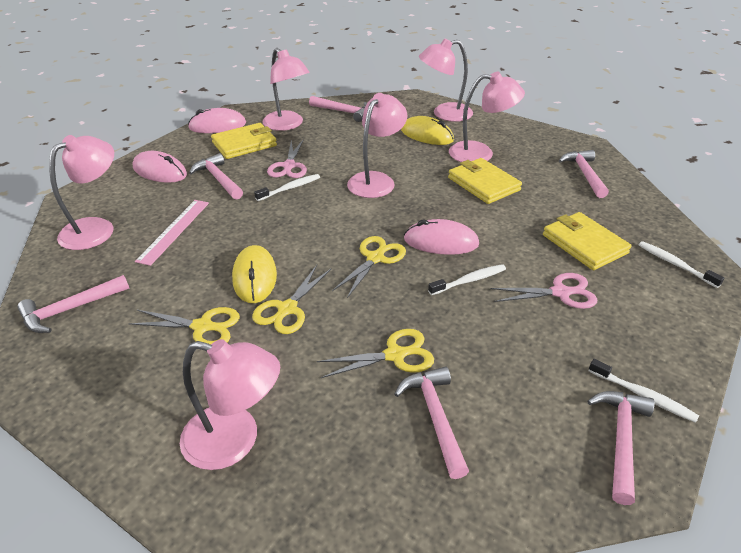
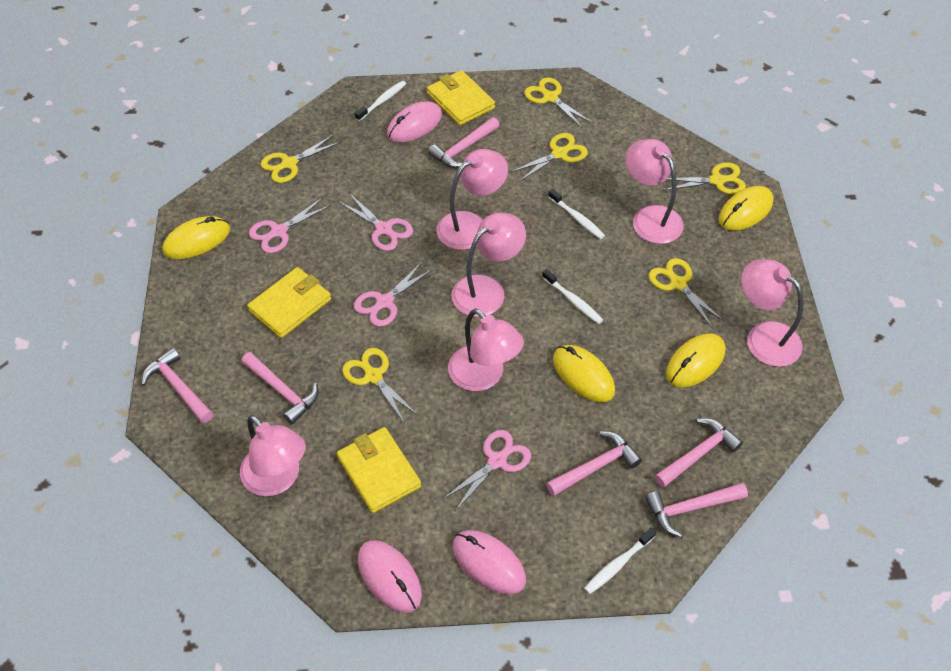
pink ruler: 1 -> 0
pink scissors: 2 -> 4
yellow mouse: 2 -> 4
yellow scissors: 4 -> 6

